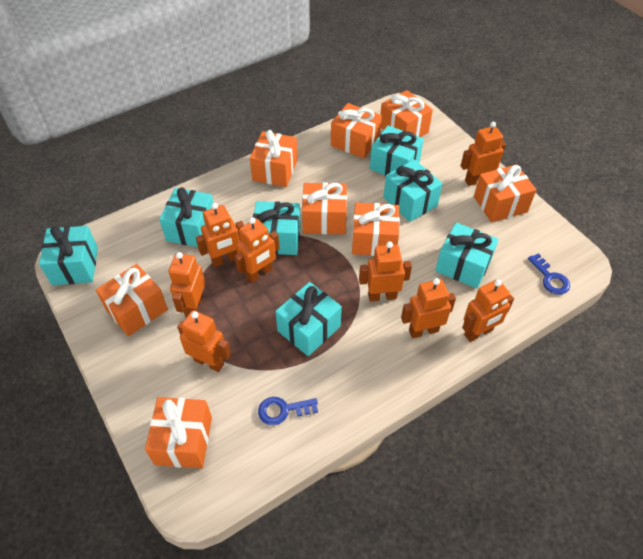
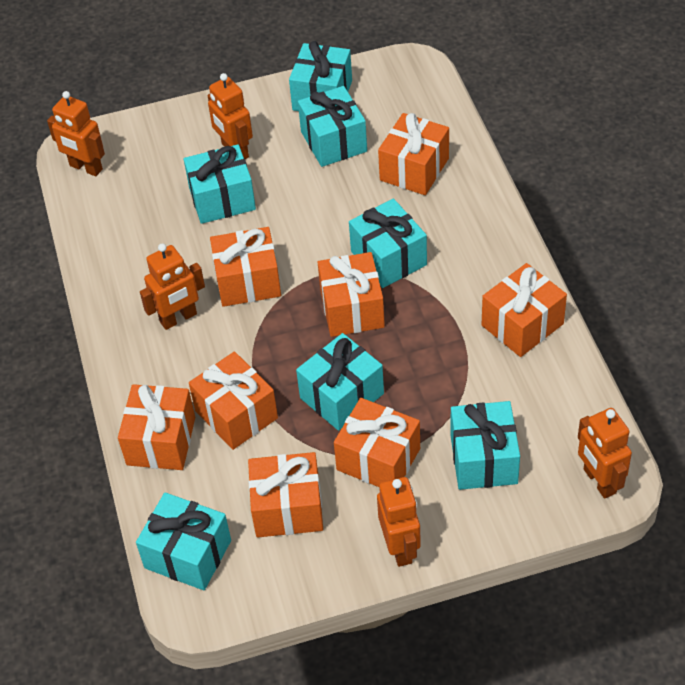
blue key: 2 -> 0
orange robot: 8 -> 5

